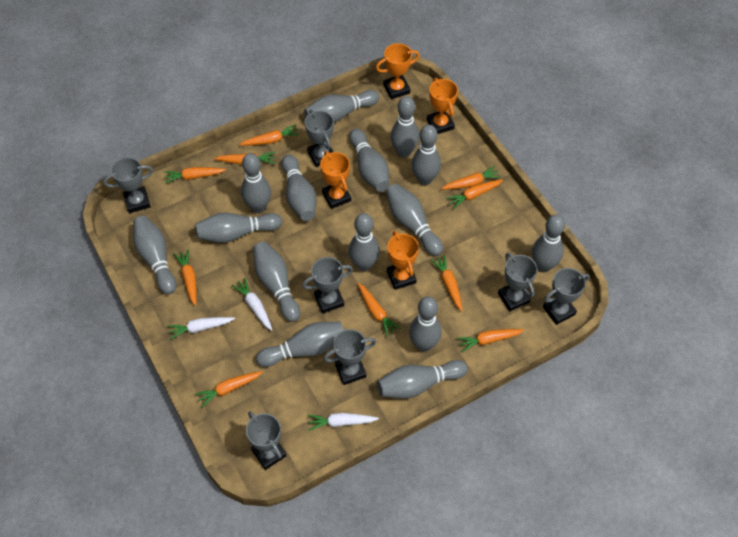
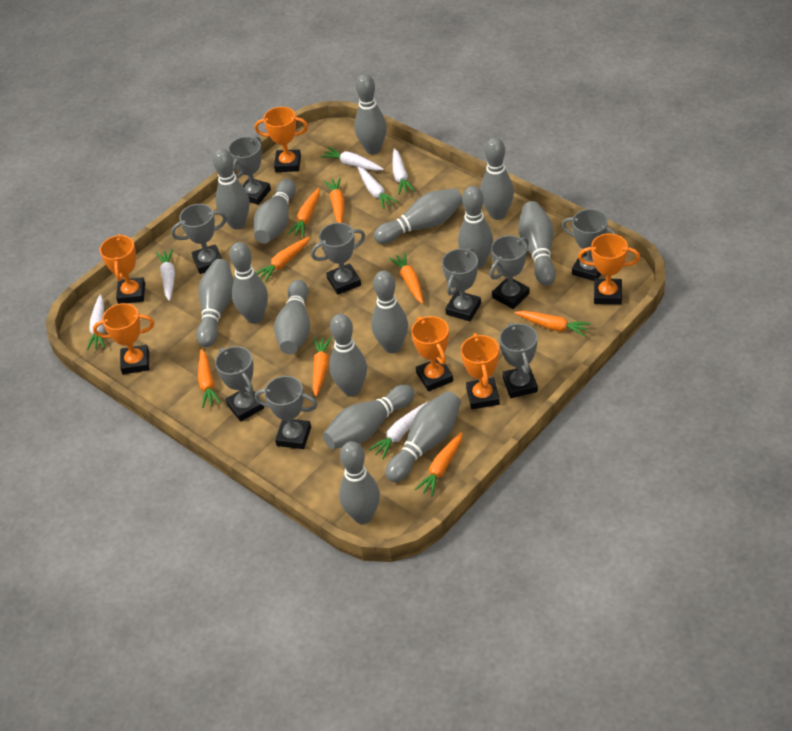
grey trophy: 7 -> 9
orange carrot: 10 -> 8
orange trophy: 4 -> 6
white carrot: 3 -> 6

